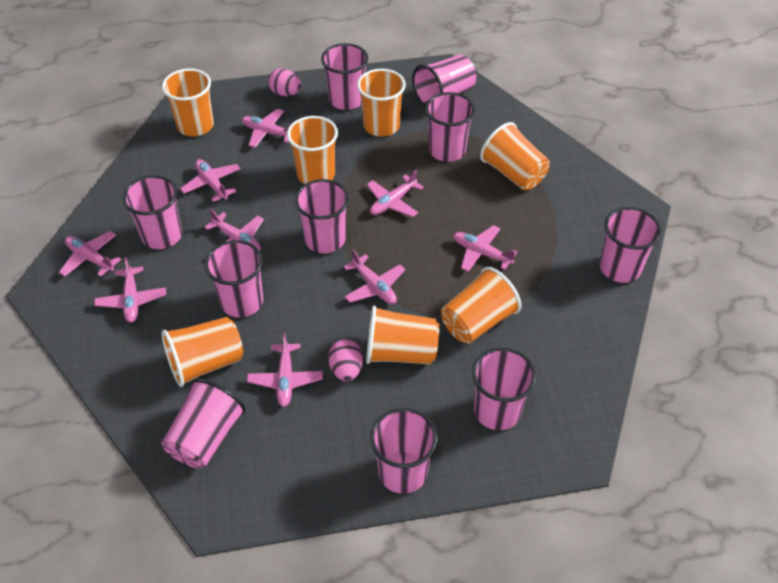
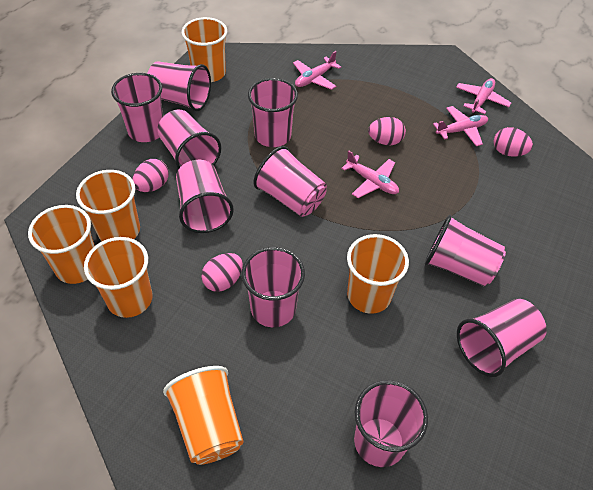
orange cup: 7 -> 6
pink egg: 2 -> 4
pink plane: 9 -> 4

